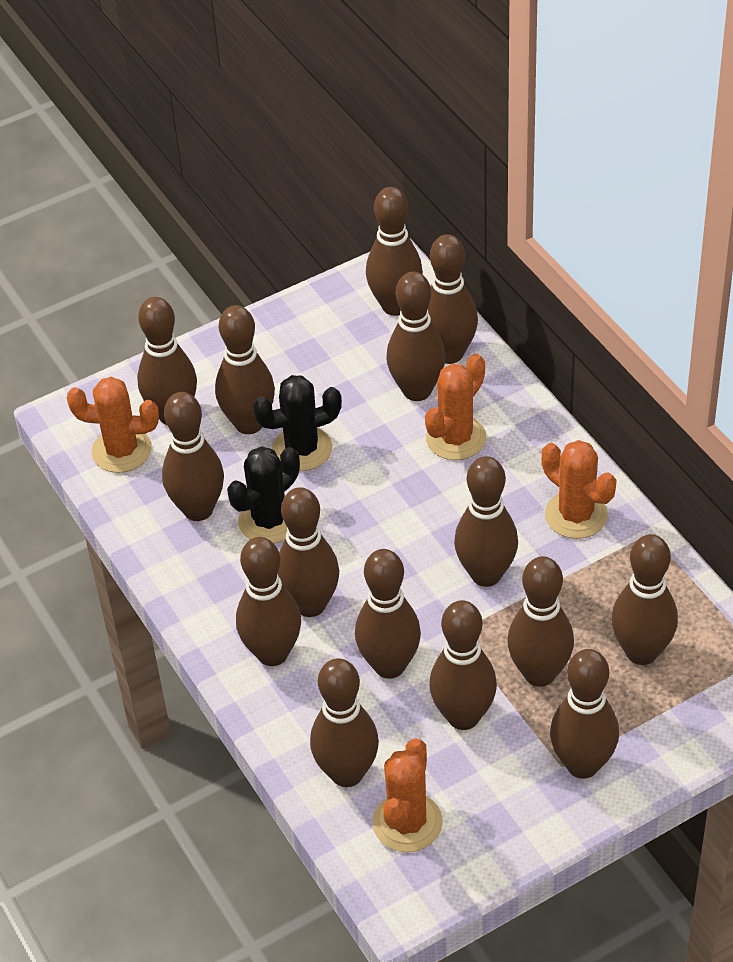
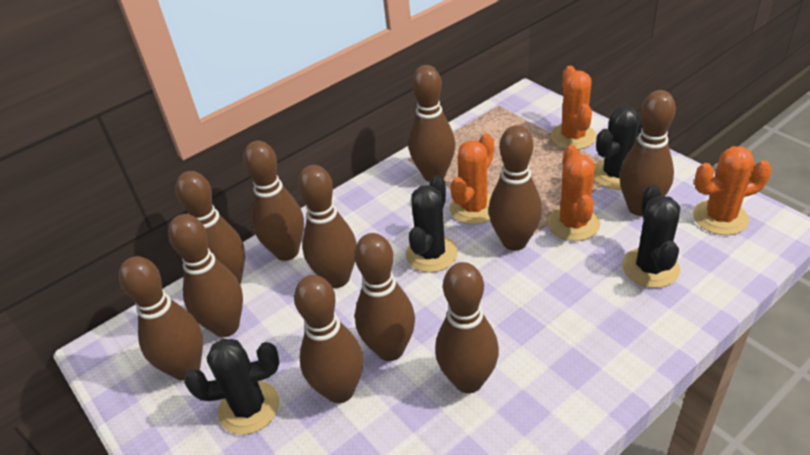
black cactus: 2 -> 4
brown bowling pin: 15 -> 11

